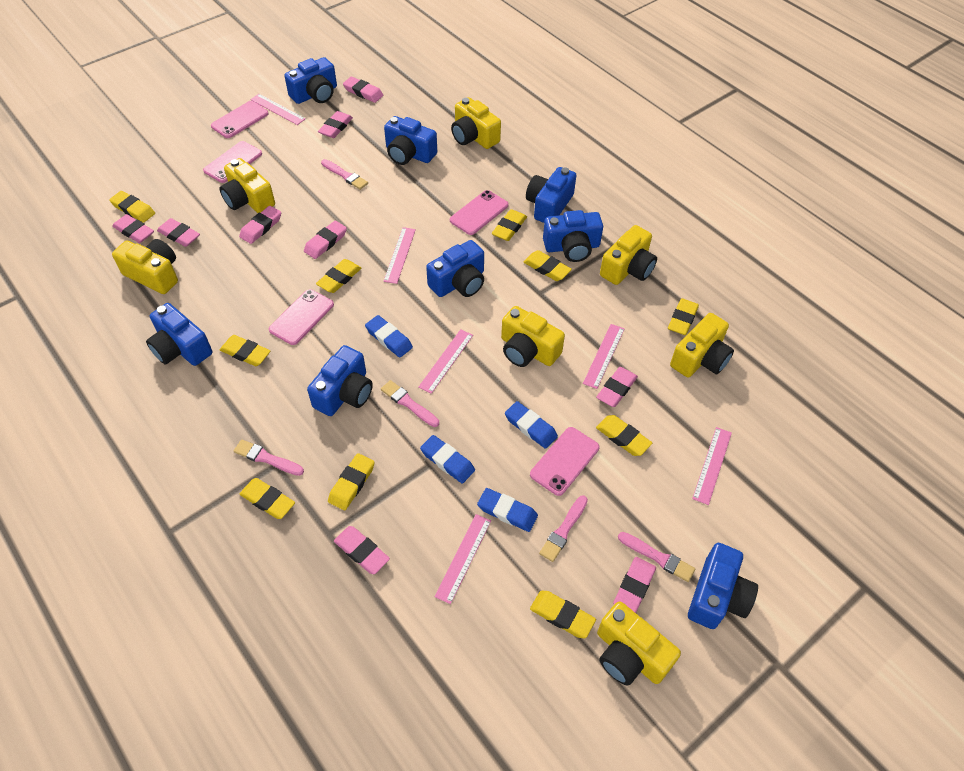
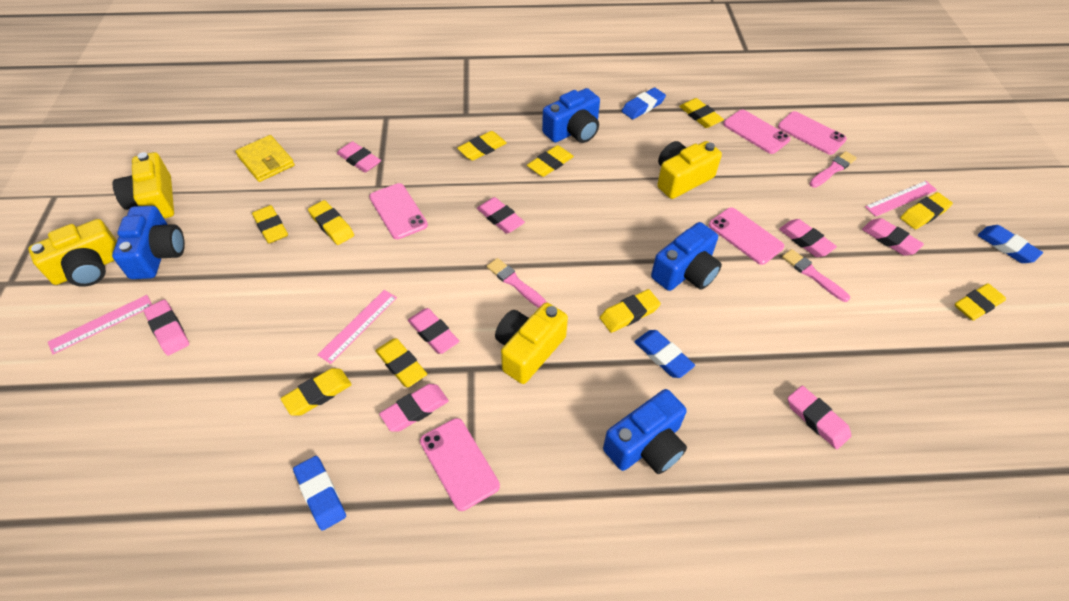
blue camera: 8 -> 4
pink brush: 5 -> 3
pink eraser: 9 -> 8
pink ruler: 6 -> 3
yellow camera: 7 -> 4
yellow wallet: 0 -> 1

